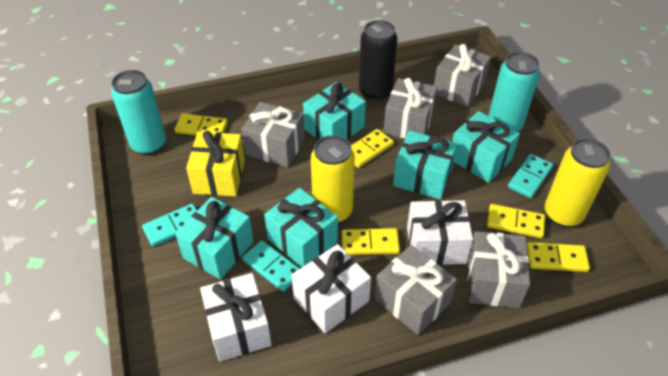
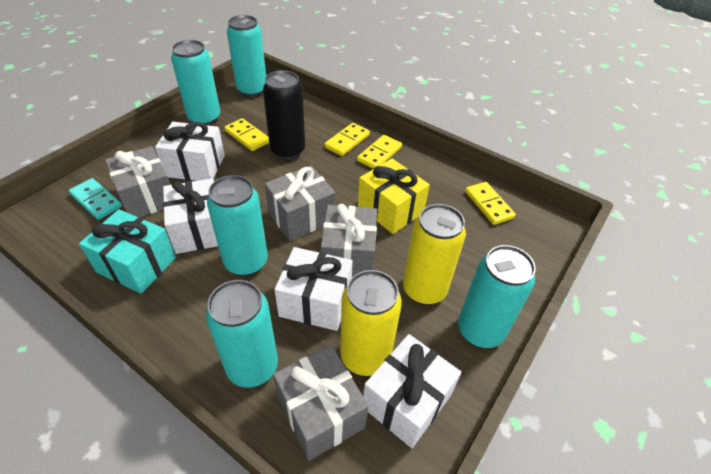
grey gift: 5 -> 4
turquoise can: 2 -> 5
turquoise domino: 3 -> 1
turquoise gift: 5 -> 1
white gift: 3 -> 4
yellow domino: 5 -> 4

